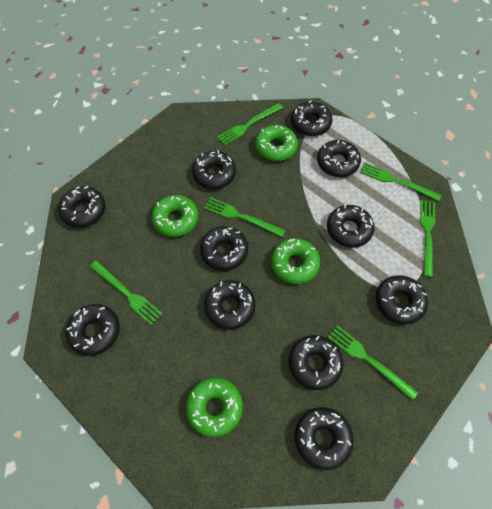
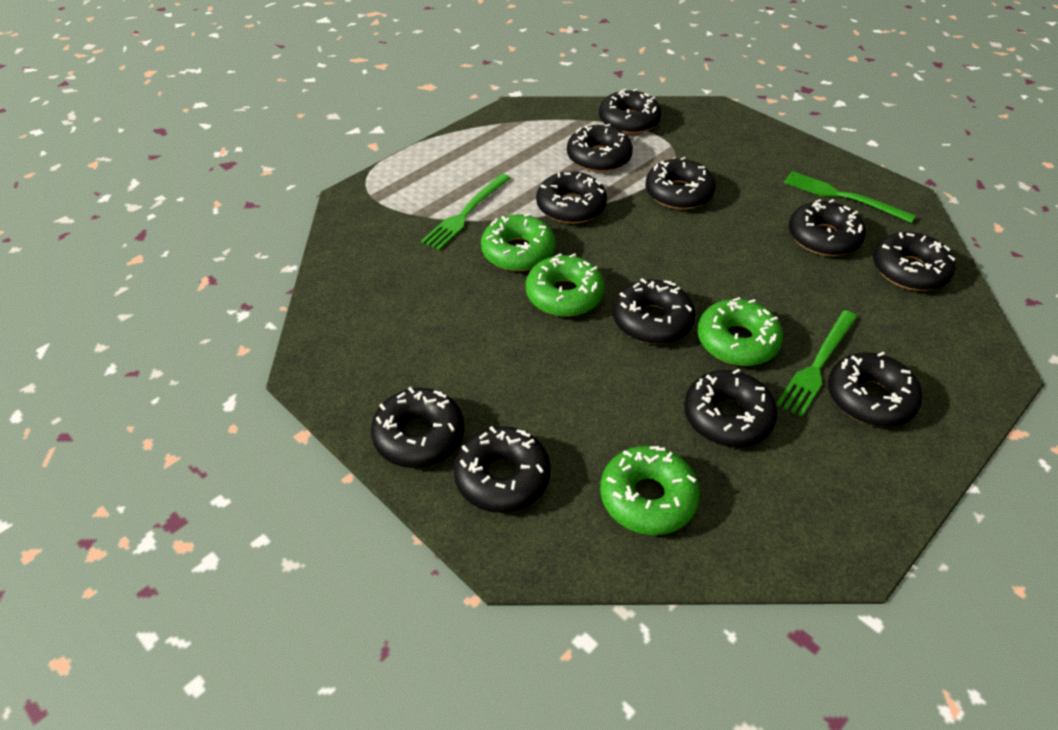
green fork: 6 -> 3

